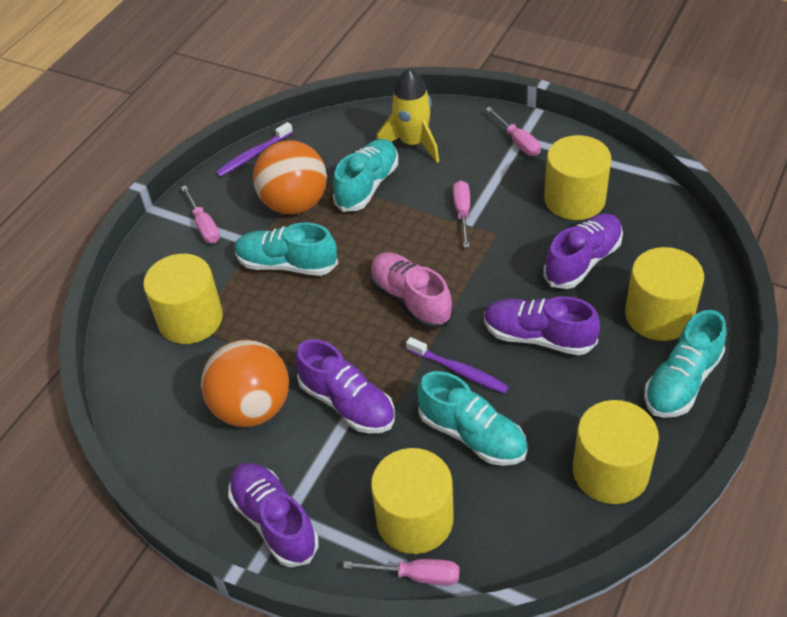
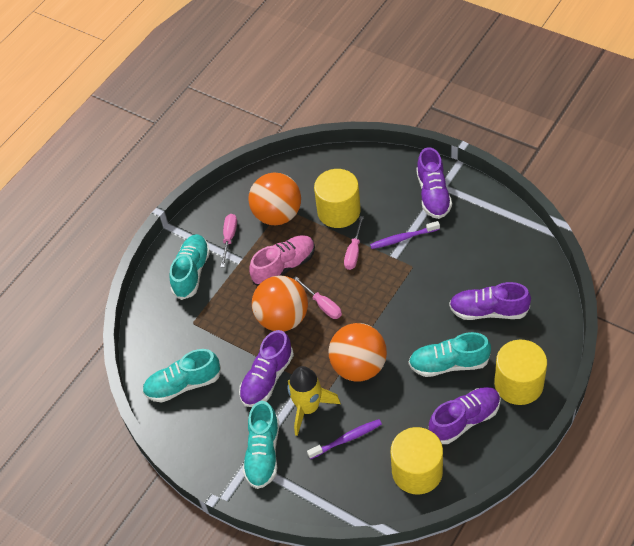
orange ball: 2 -> 3
pink screwdriver: 4 -> 3
yellow cylinder: 5 -> 3

